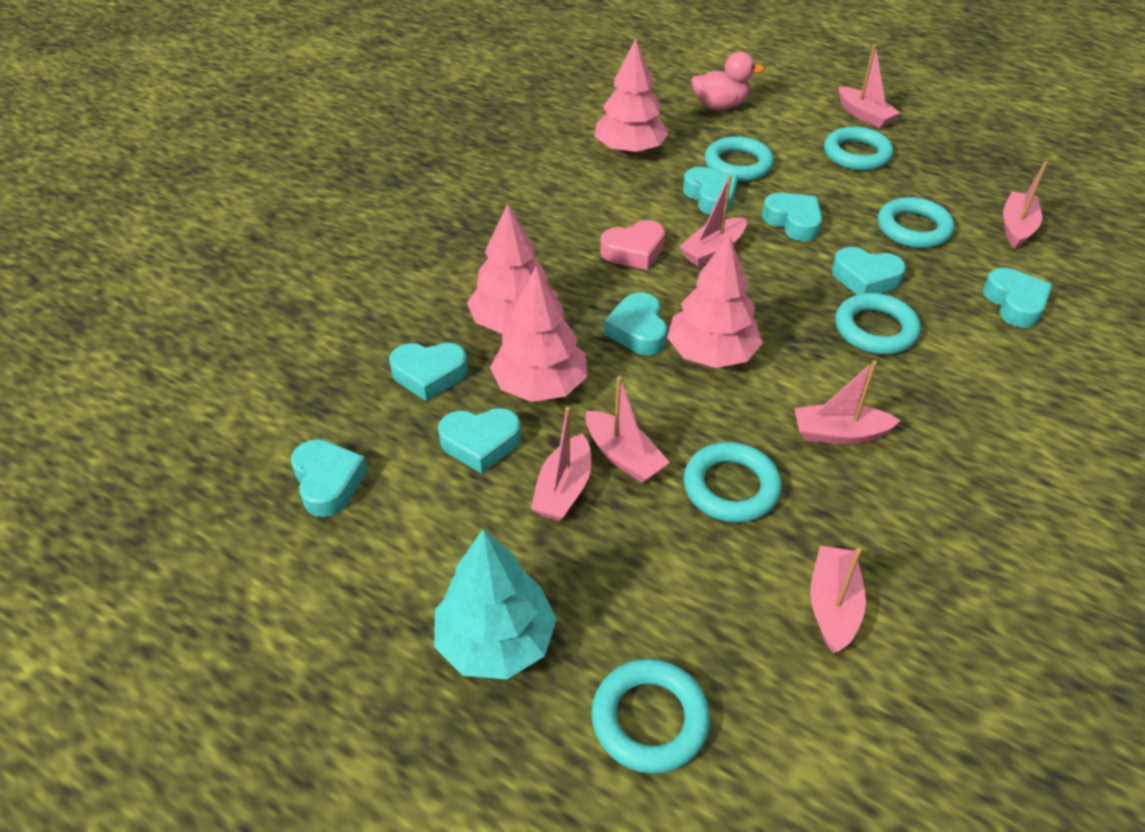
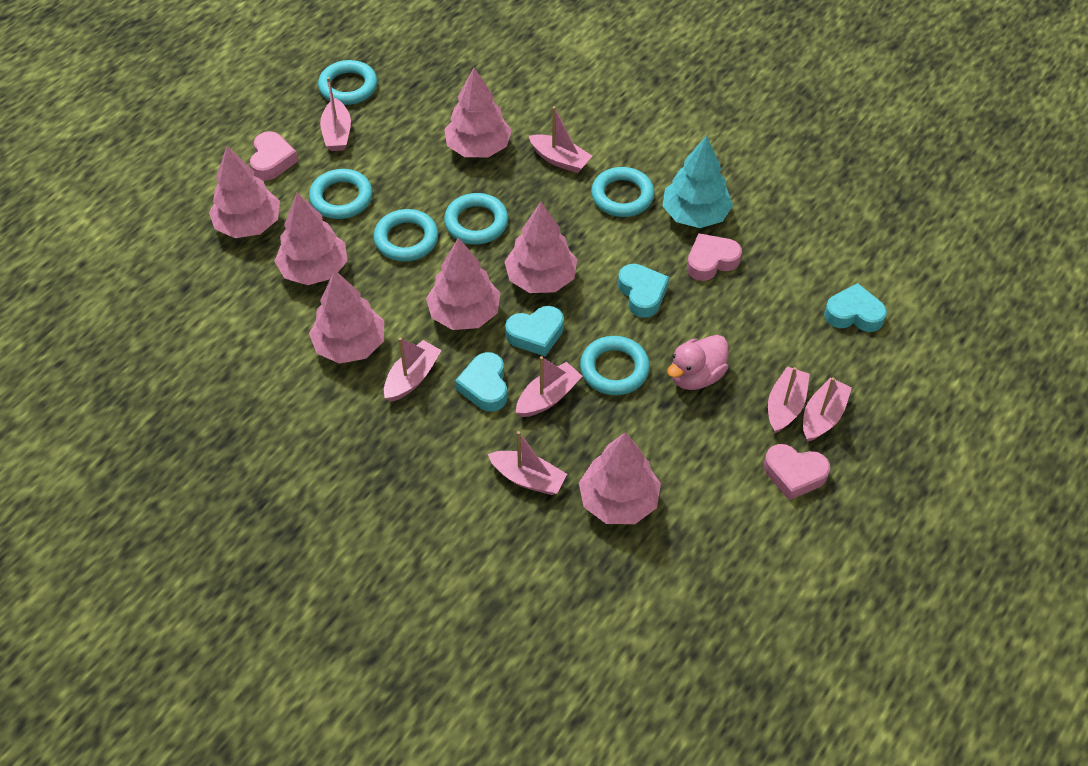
pink heart: 1 -> 3
pink tree: 4 -> 7
turquoise heart: 8 -> 4

